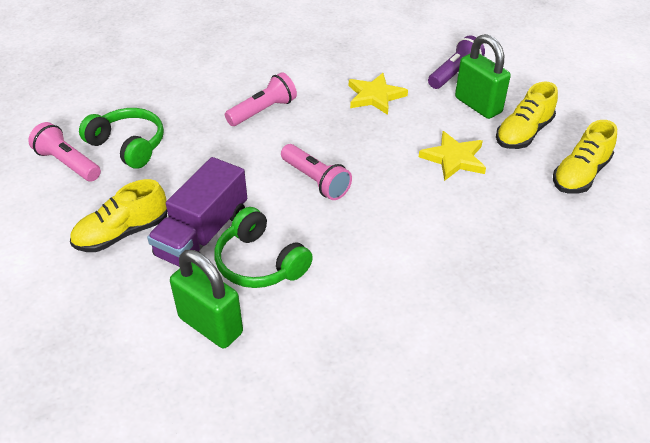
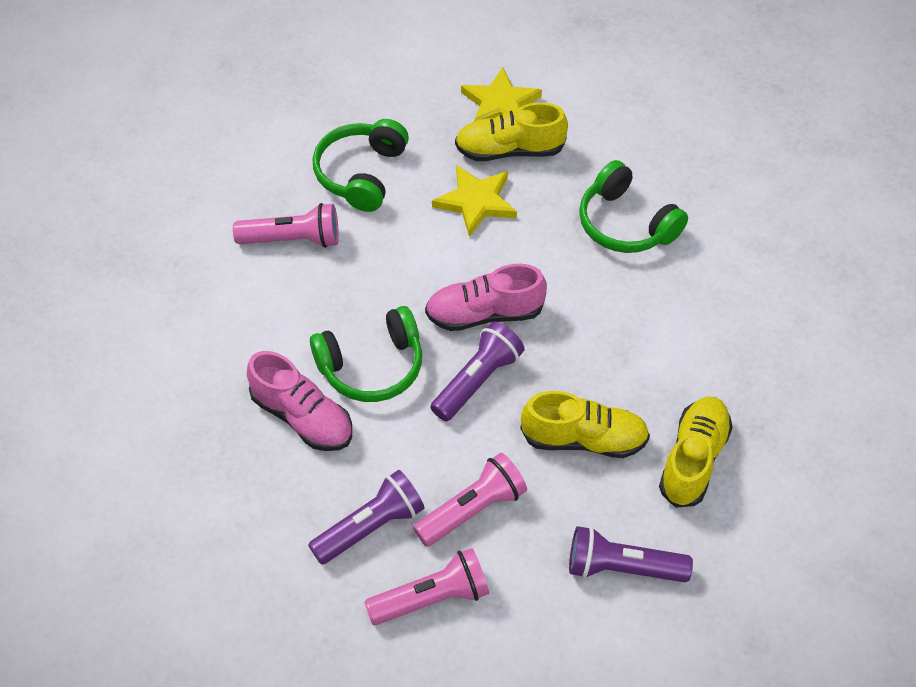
green headphones: 2 -> 3
green padlock: 2 -> 0
pink shoe: 0 -> 2
purple flashlight: 1 -> 3
purple truck: 1 -> 0

